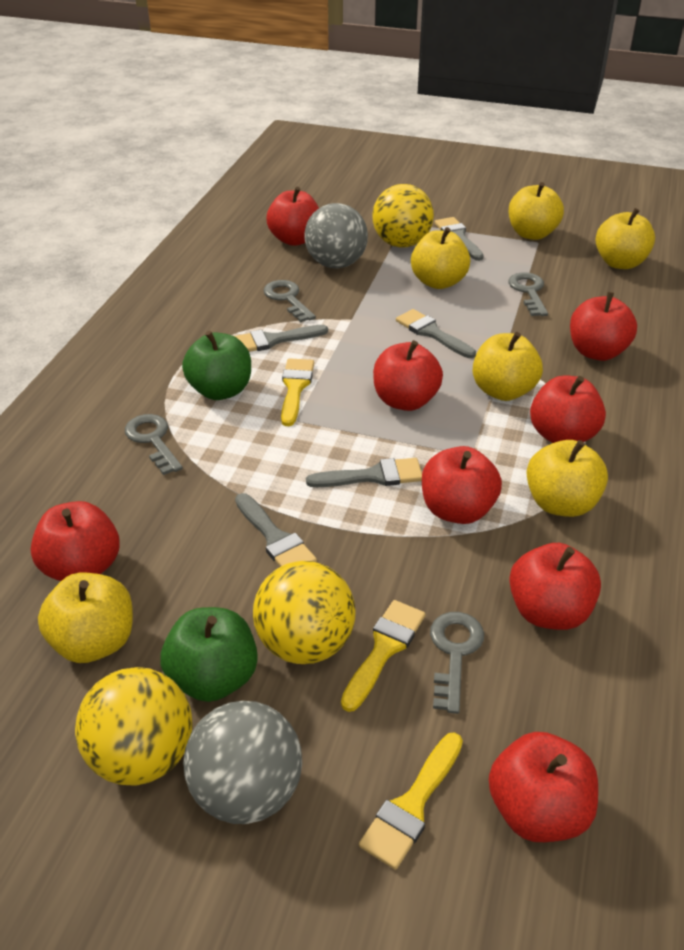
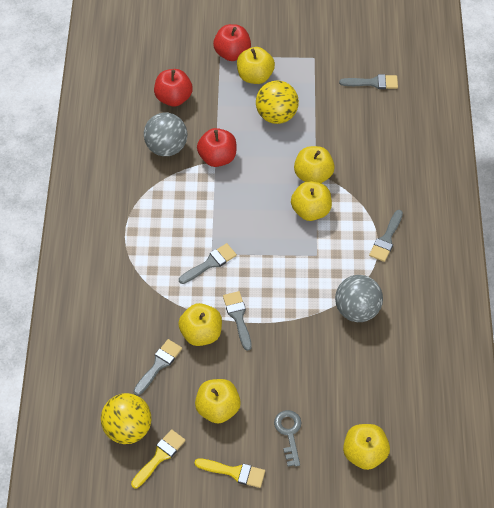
green apple: 2 -> 0
grey key: 4 -> 1
red apple: 8 -> 3
yellow ball: 3 -> 2
yellow brush: 3 -> 2

